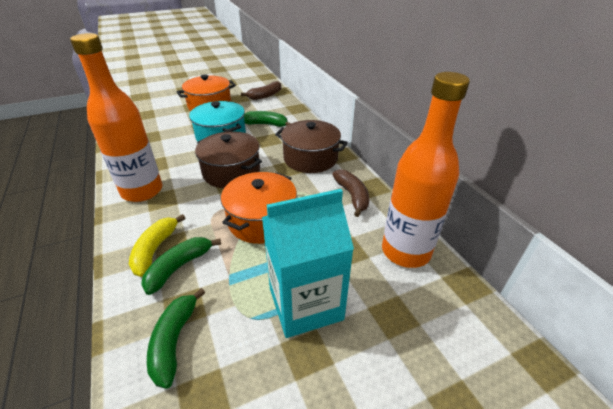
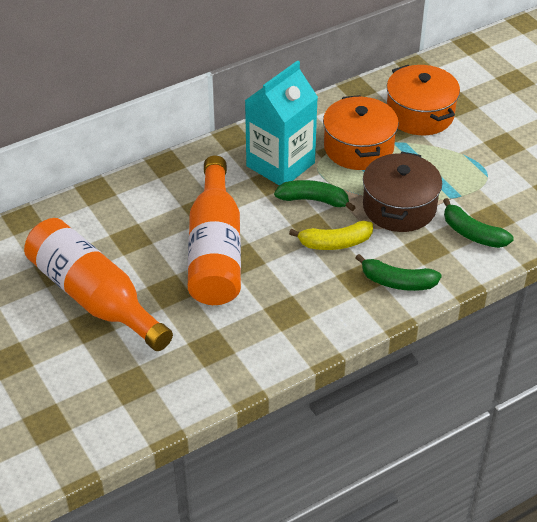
brown banana: 2 -> 0
brown pot: 2 -> 1
turquoise pot: 1 -> 0

